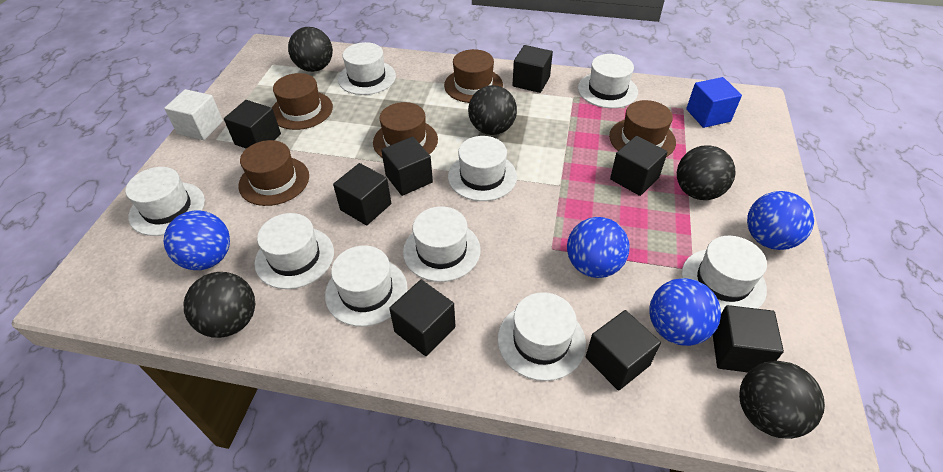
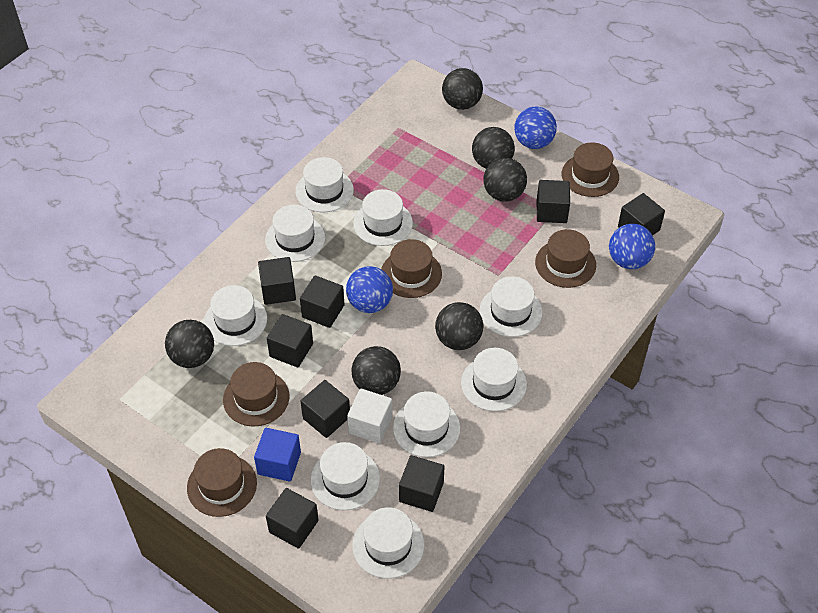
black ball: 5 -> 6
blue ball: 4 -> 3

